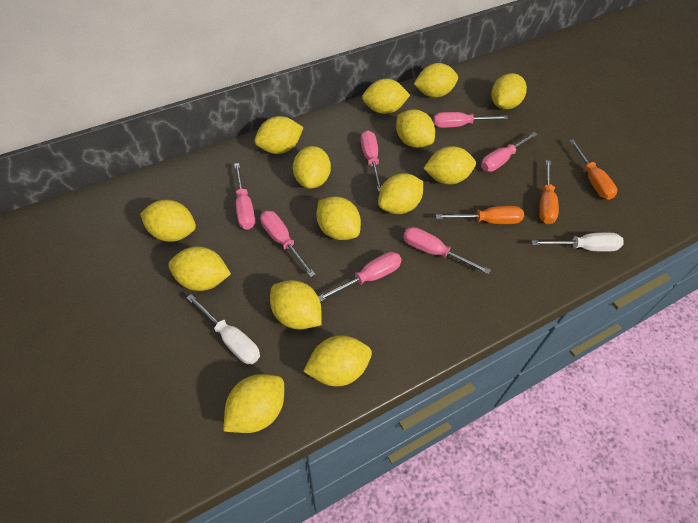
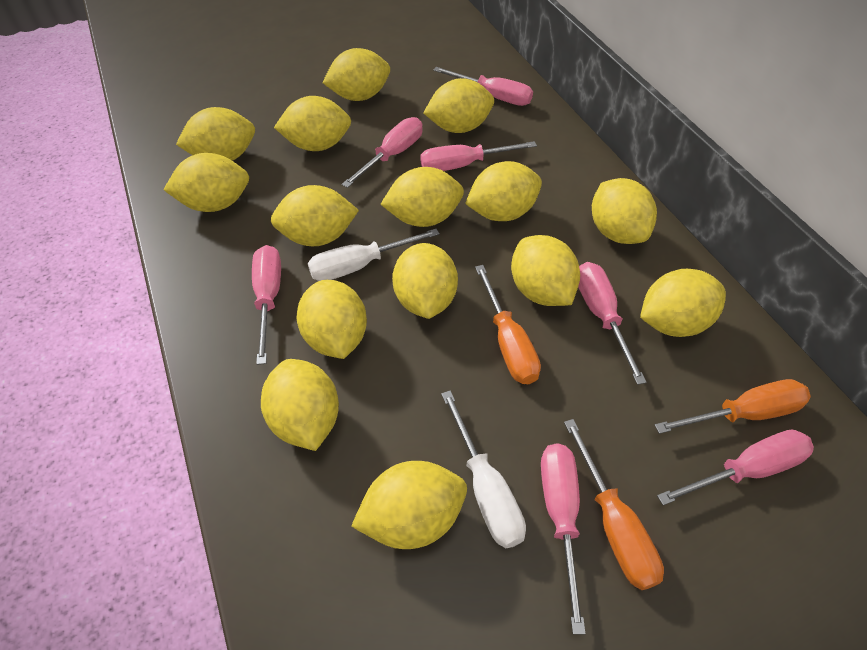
yellow lemon: 14 -> 15

